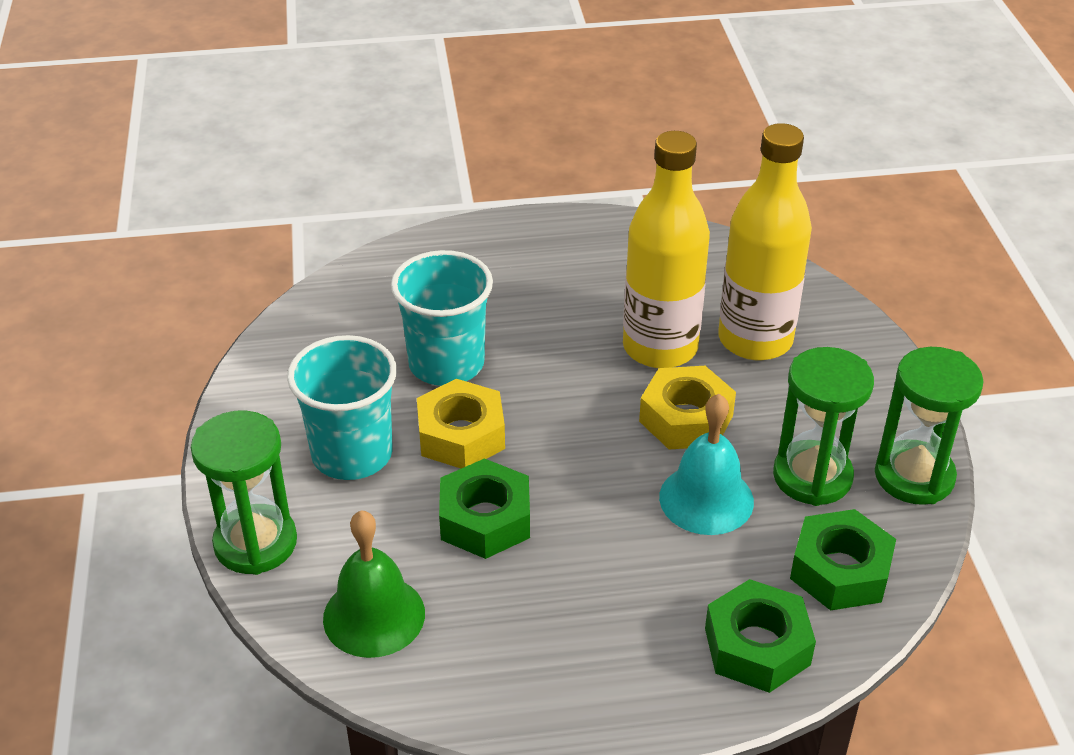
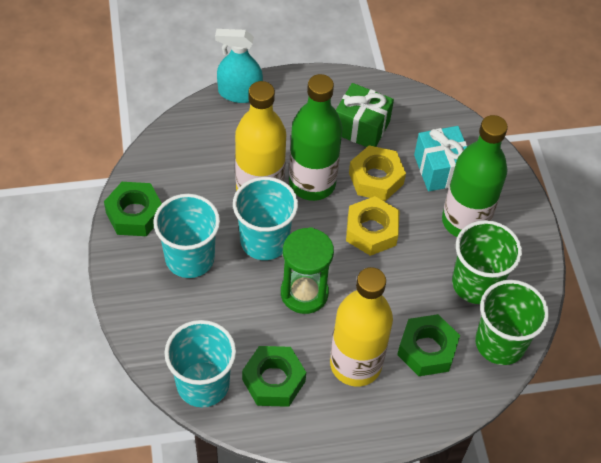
green bell: 1 -> 0
green bottle: 0 -> 2
green cup: 0 -> 2
green gift: 0 -> 1
green hourglass: 3 -> 1
turquoise bell: 1 -> 0
turquoise cup: 2 -> 3
turquoise gift: 0 -> 1
turquoise spray bottle: 0 -> 1

